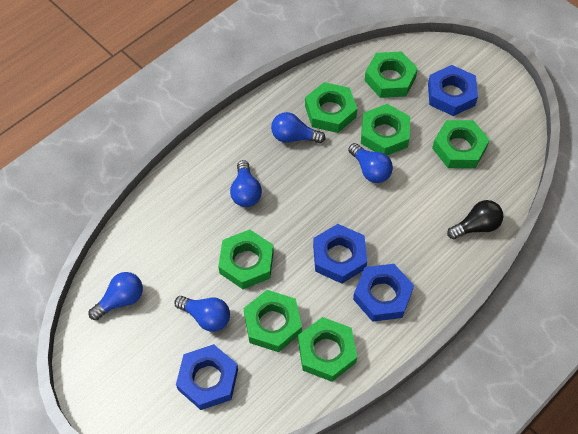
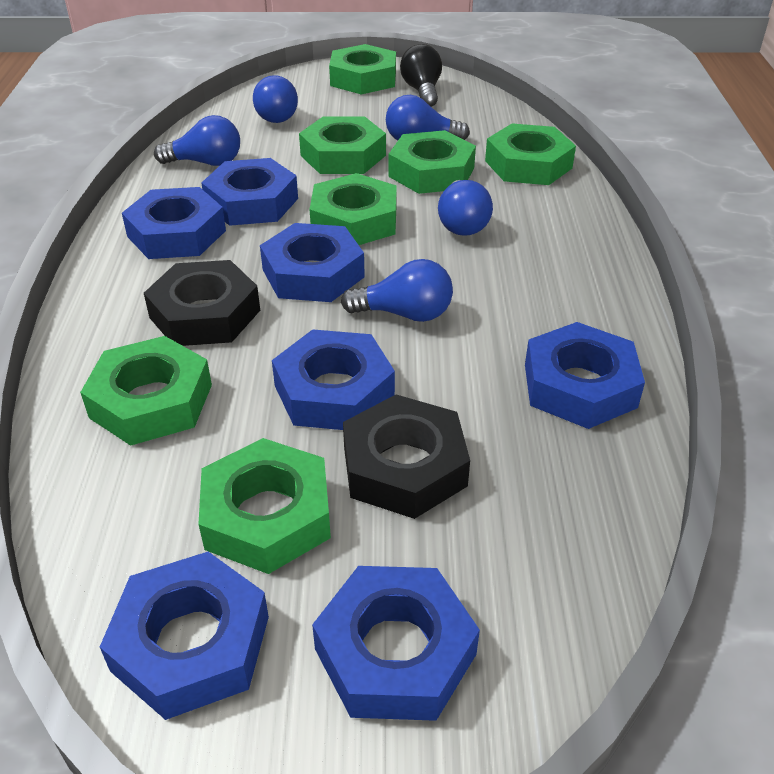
black nut: 0 -> 2
blue nut: 4 -> 7

